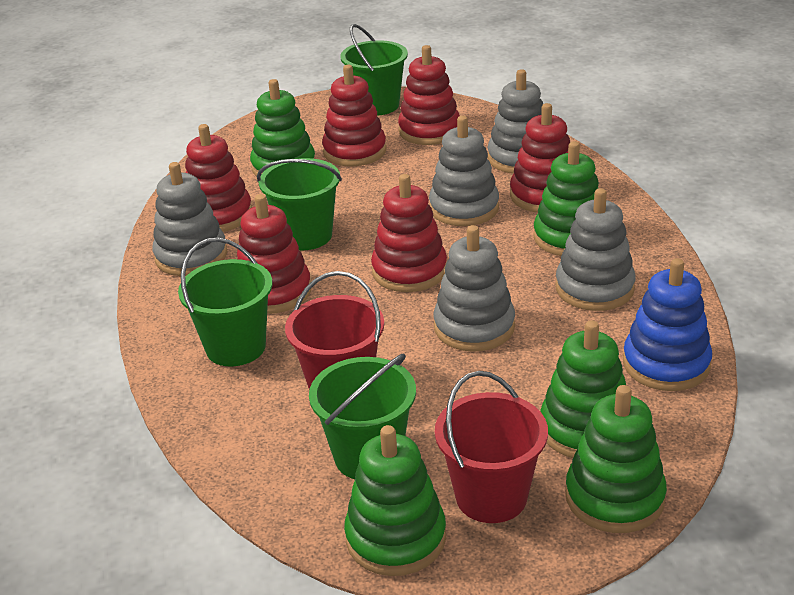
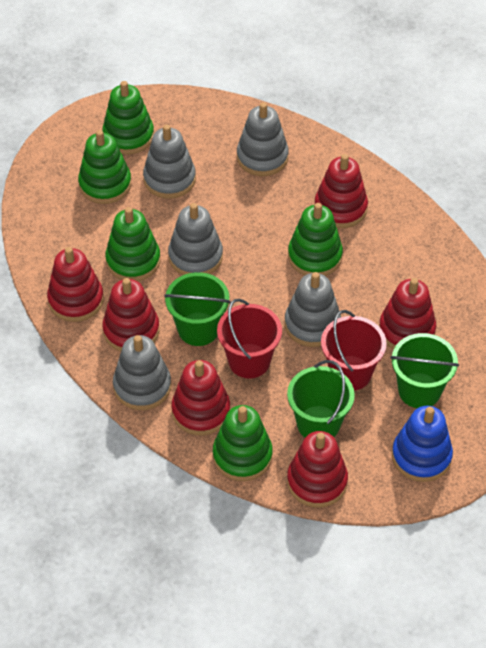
green bucket: 4 -> 3

